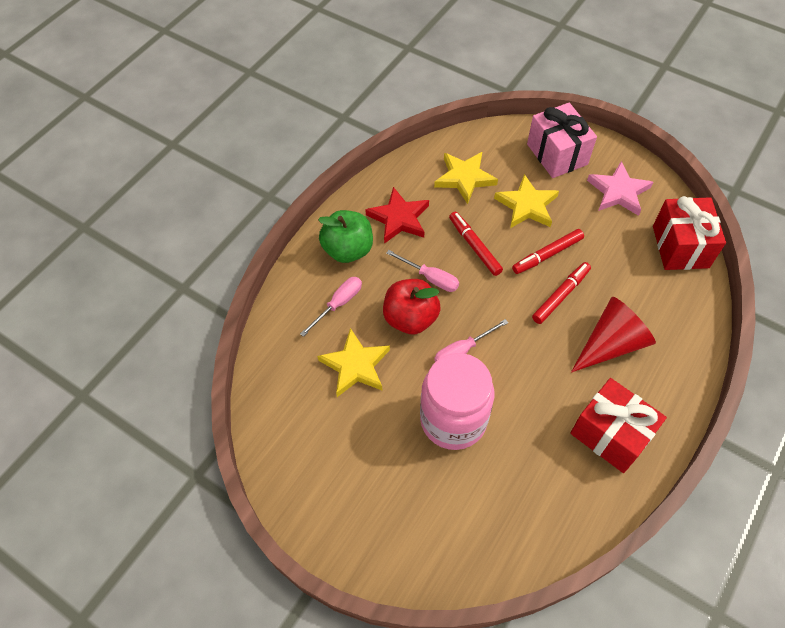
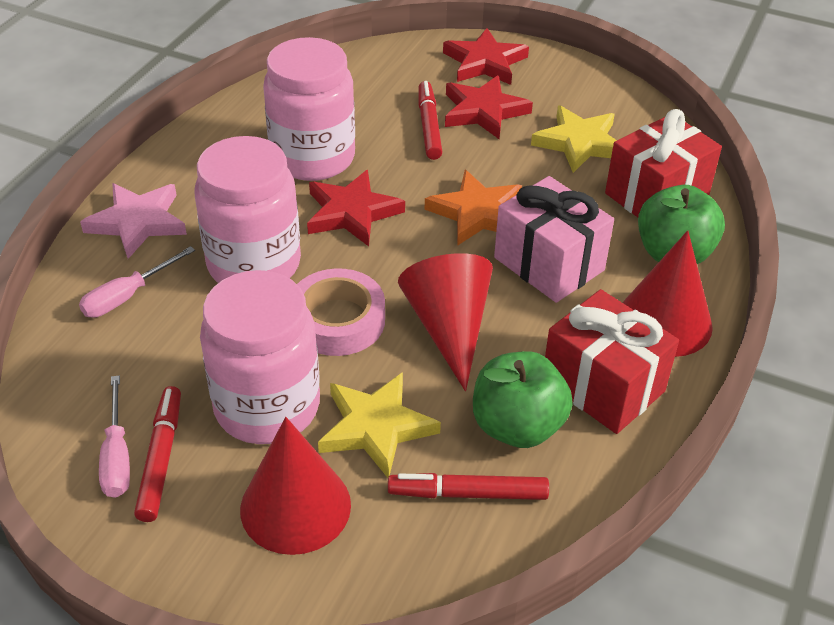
green apple: 1 -> 2
orange star: 0 -> 1
pink jar: 1 -> 3
pink screwdriver: 3 -> 2
pink tape: 0 -> 1
red apple: 1 -> 0
red cone: 1 -> 3
red star: 1 -> 3
yellow star: 3 -> 2

